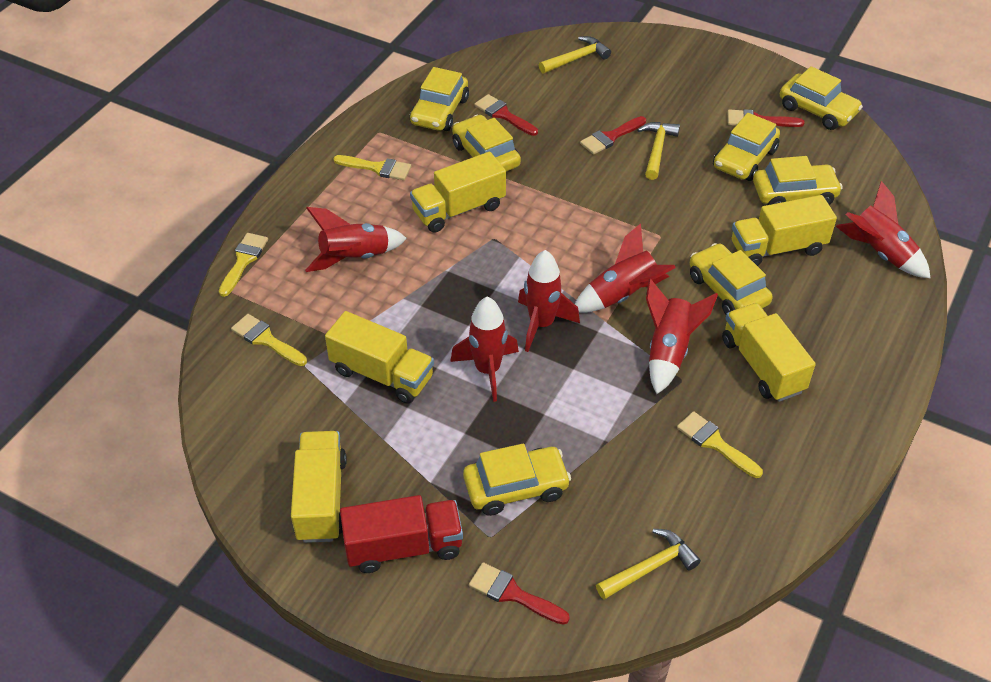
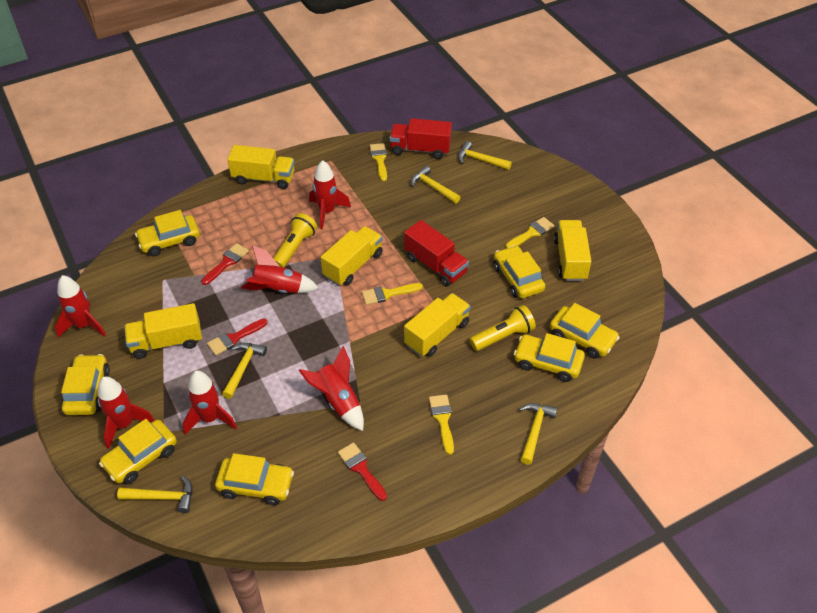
red brush: 4 -> 3
red truck: 1 -> 2
yellow flashlight: 0 -> 2
yellow hammer: 3 -> 5

